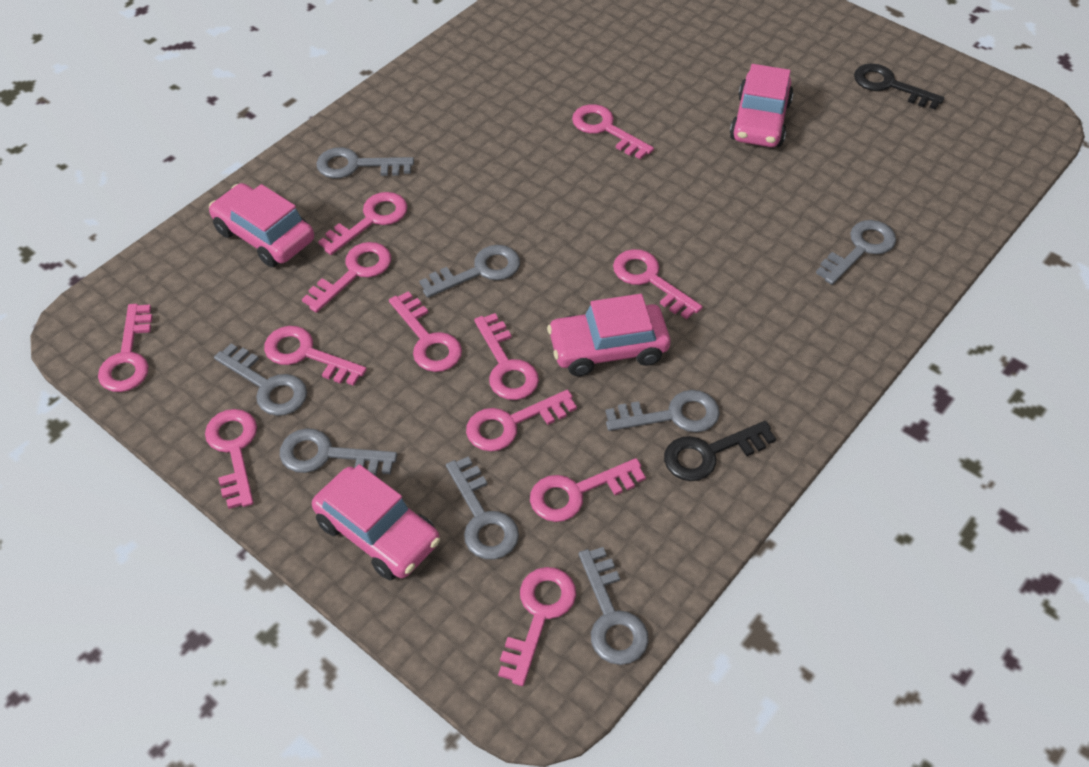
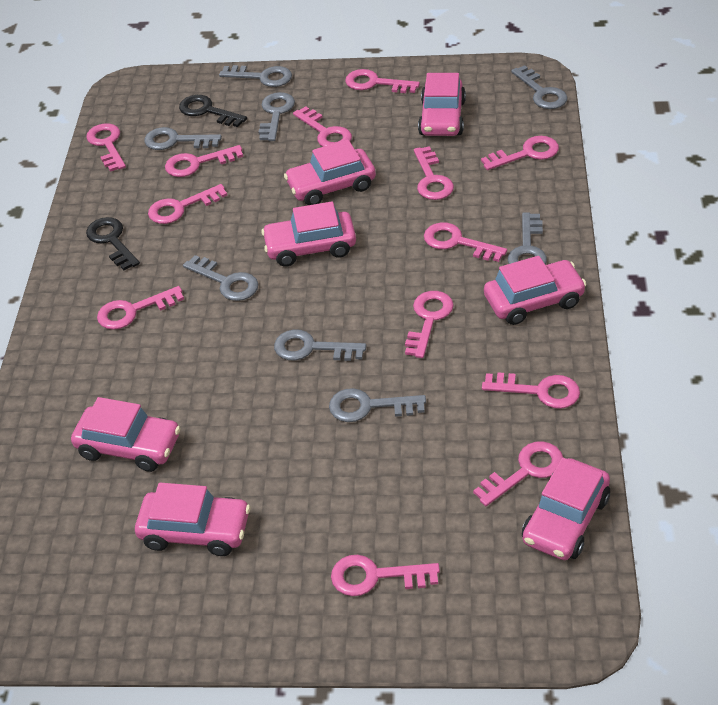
pink car: 4 -> 7
pink key: 12 -> 13

